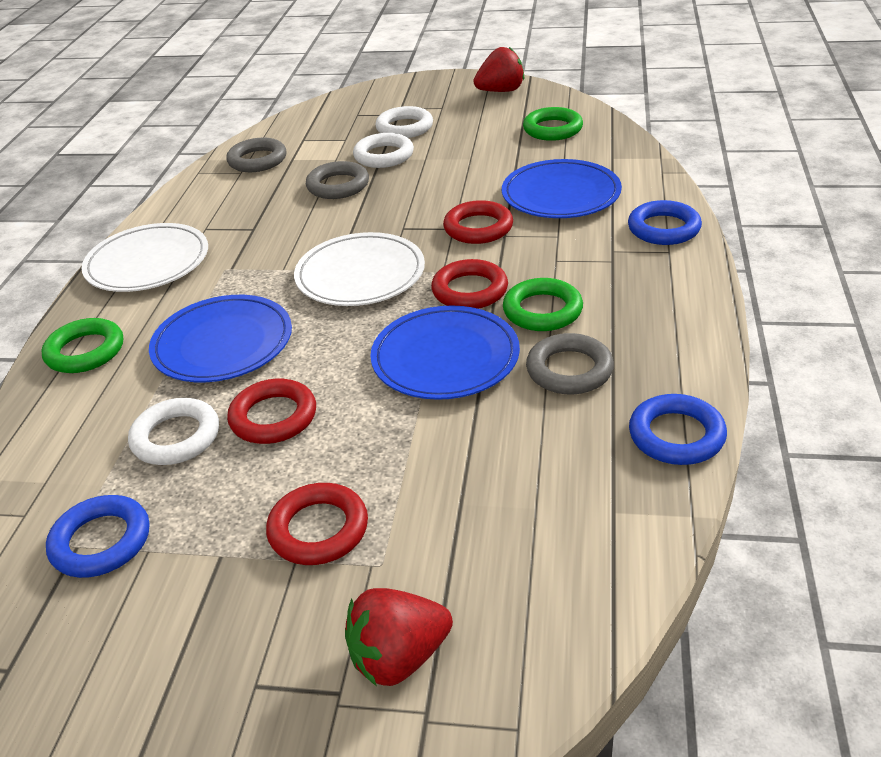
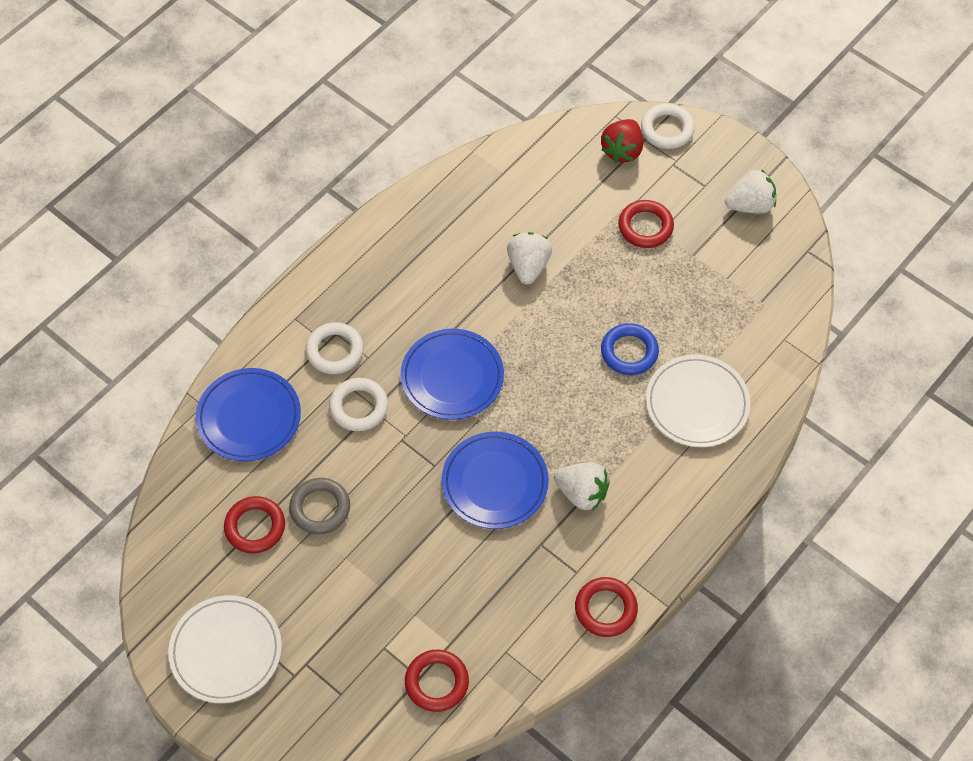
blue ring: 3 -> 1
green ring: 3 -> 0
grey ring: 3 -> 1
red strawberry: 2 -> 1
white strawberry: 0 -> 3

